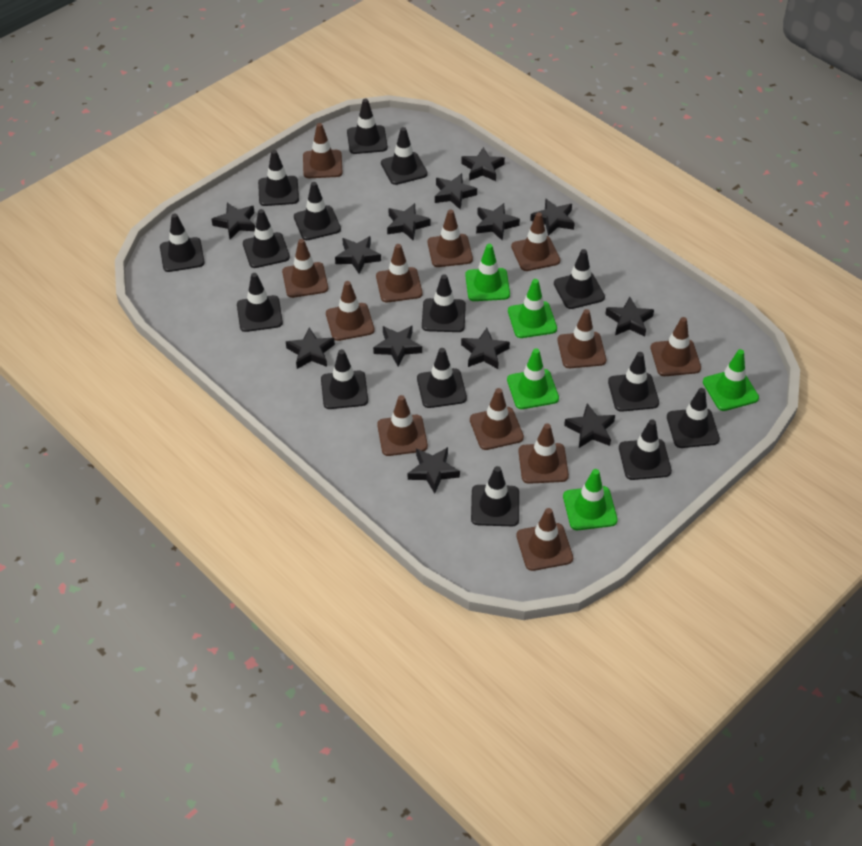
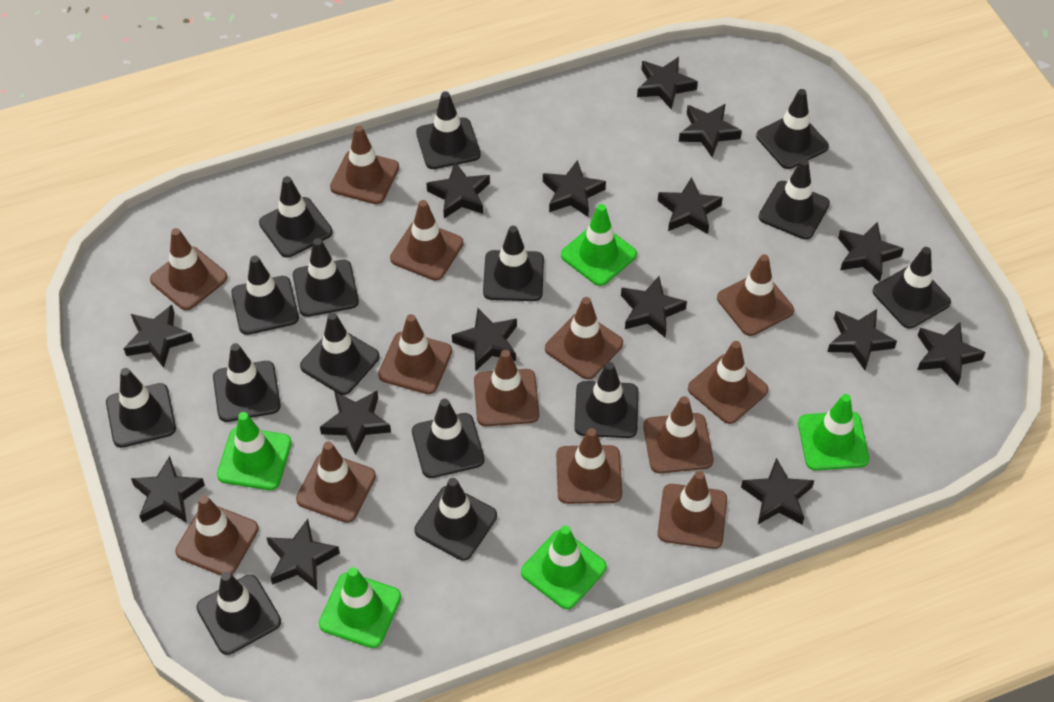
black star: 13 -> 15
brown traffic cone: 12 -> 13

